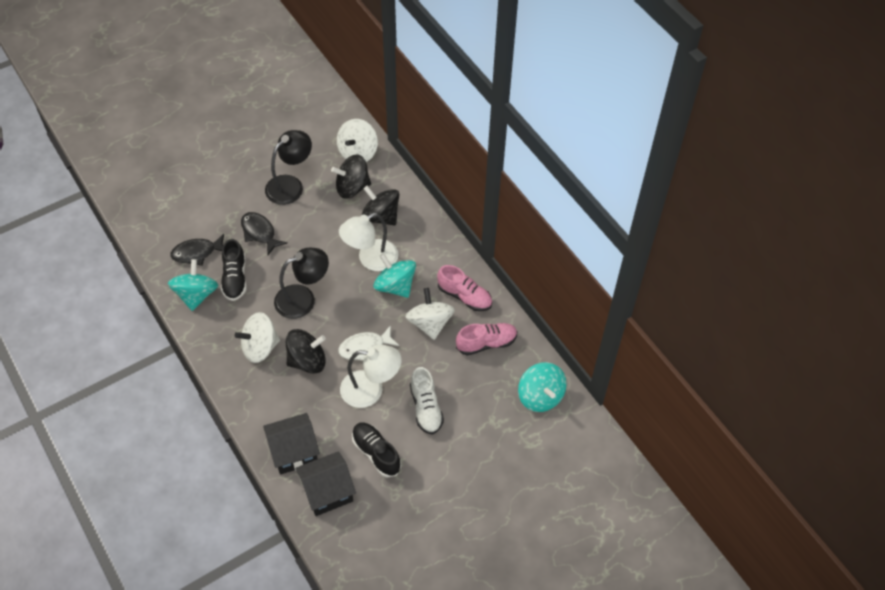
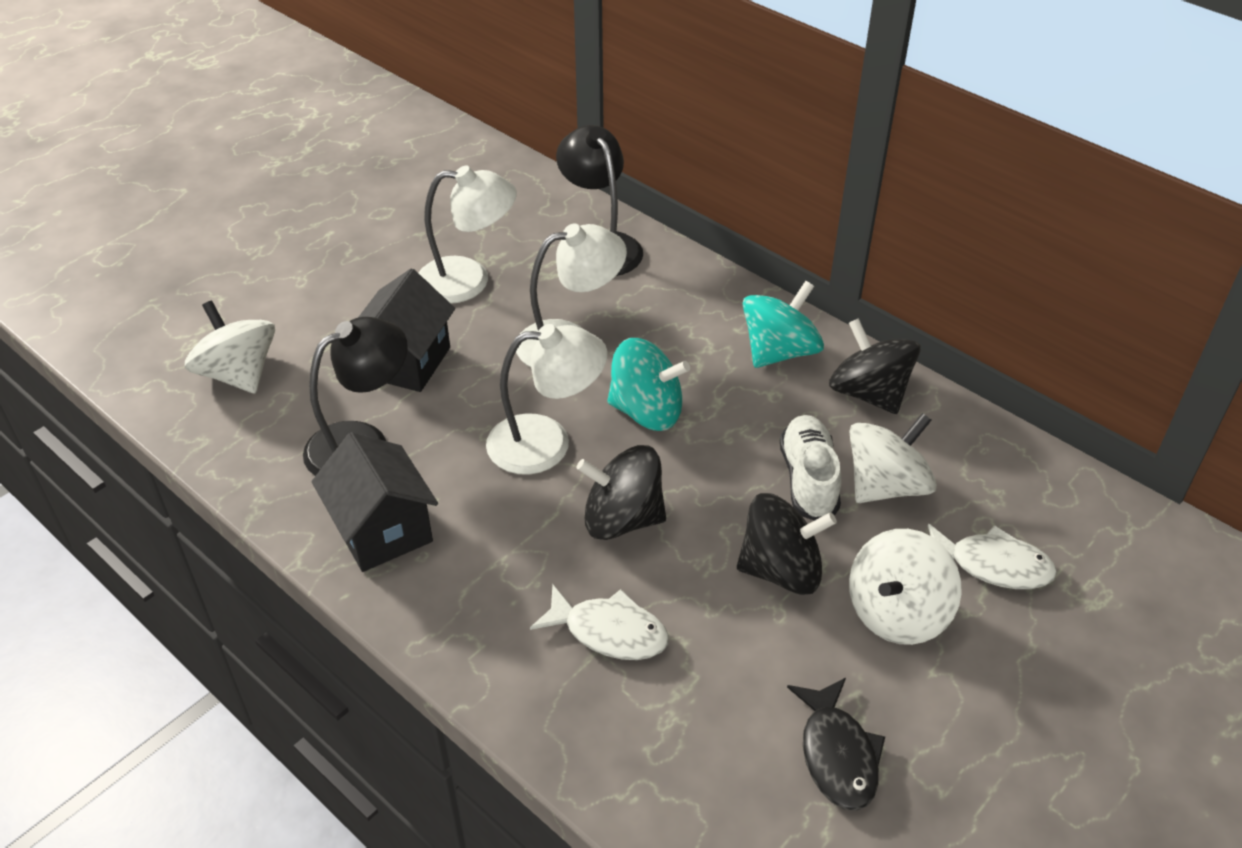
black fish: 2 -> 1
black shoe: 2 -> 0
pink shoe: 2 -> 0
turquoise spinning top: 3 -> 2
white fish: 1 -> 2
white lamp: 2 -> 3

